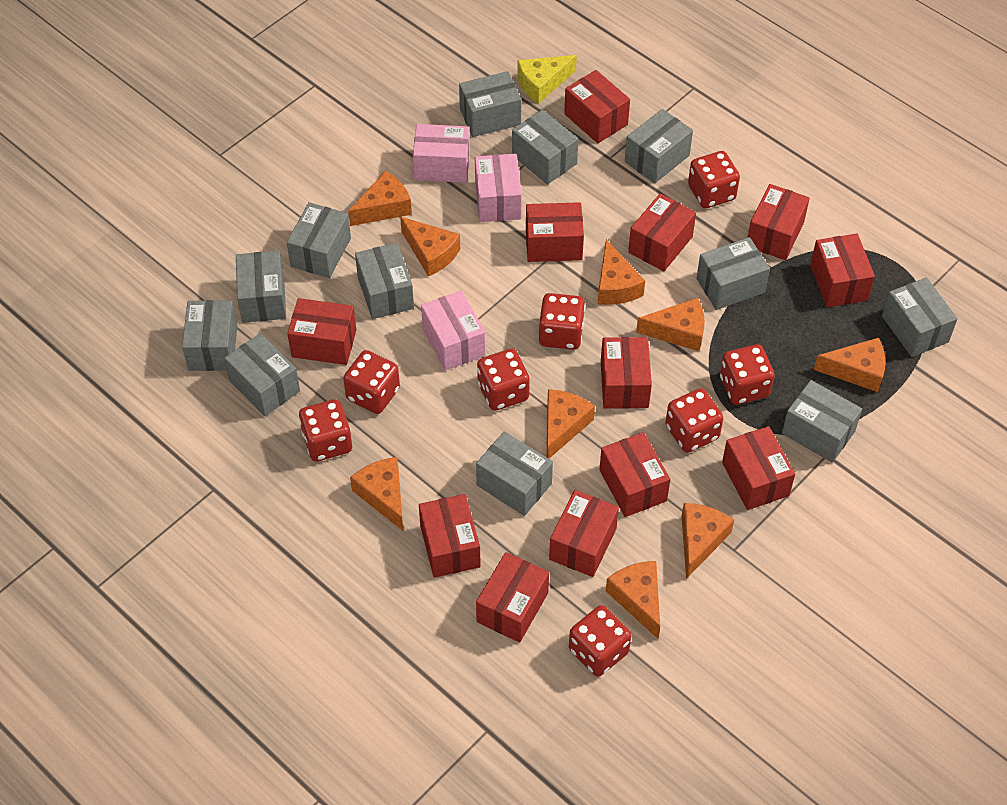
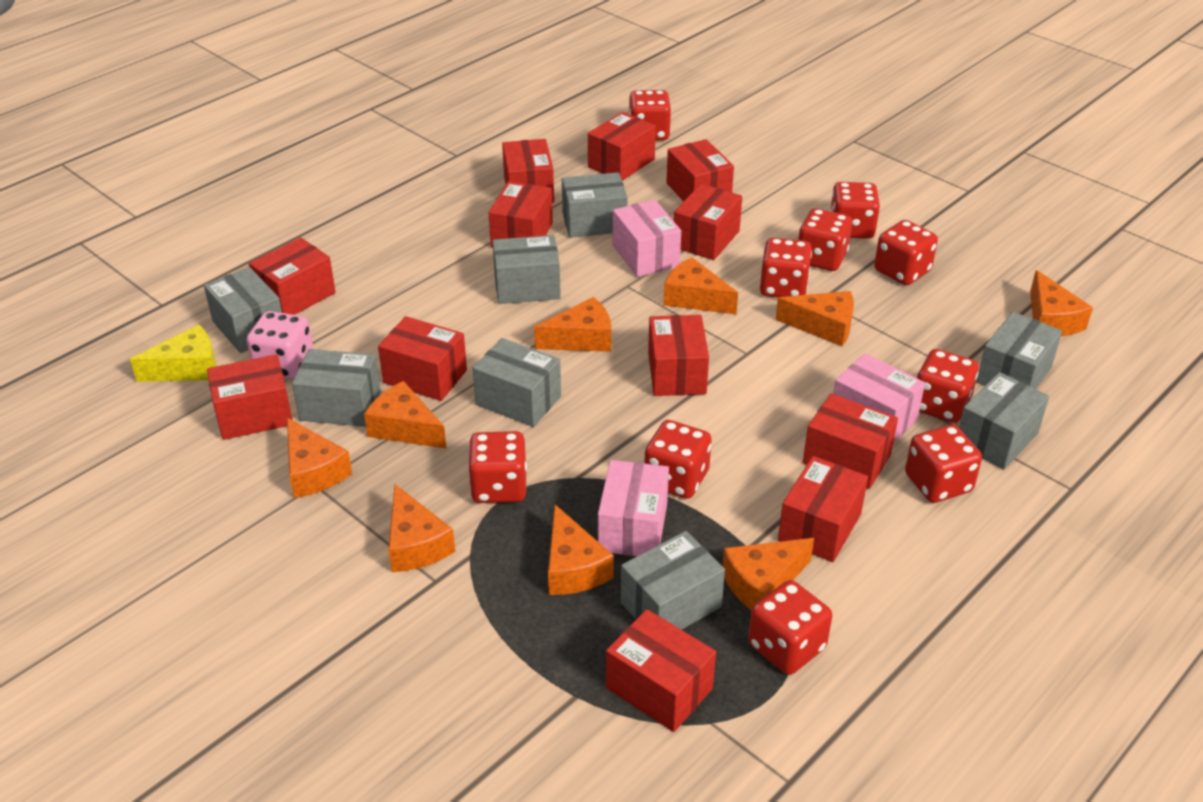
grey box: 12 -> 8
pink dice: 0 -> 1
red dice: 8 -> 10

